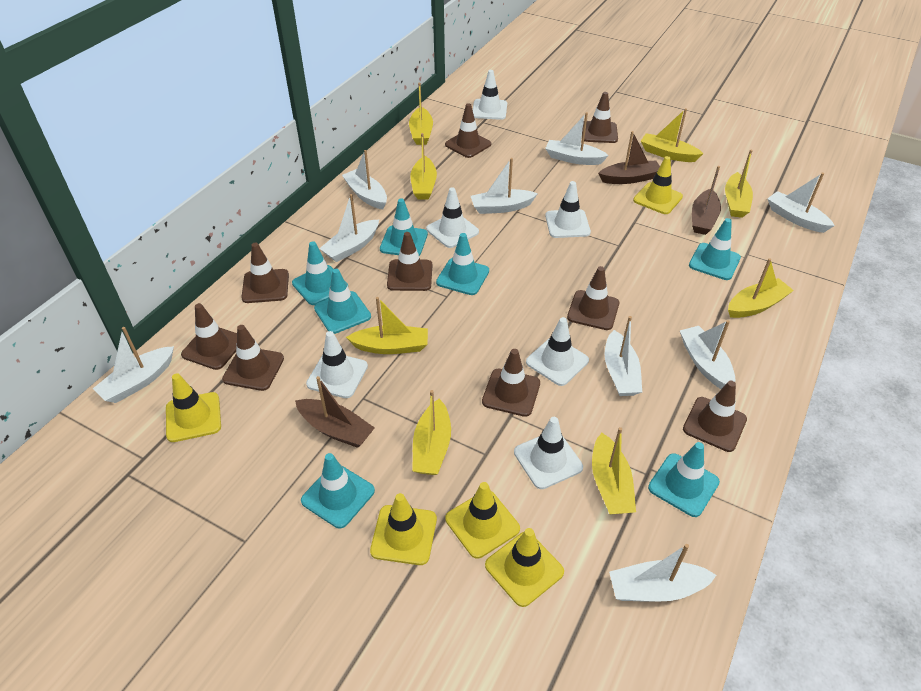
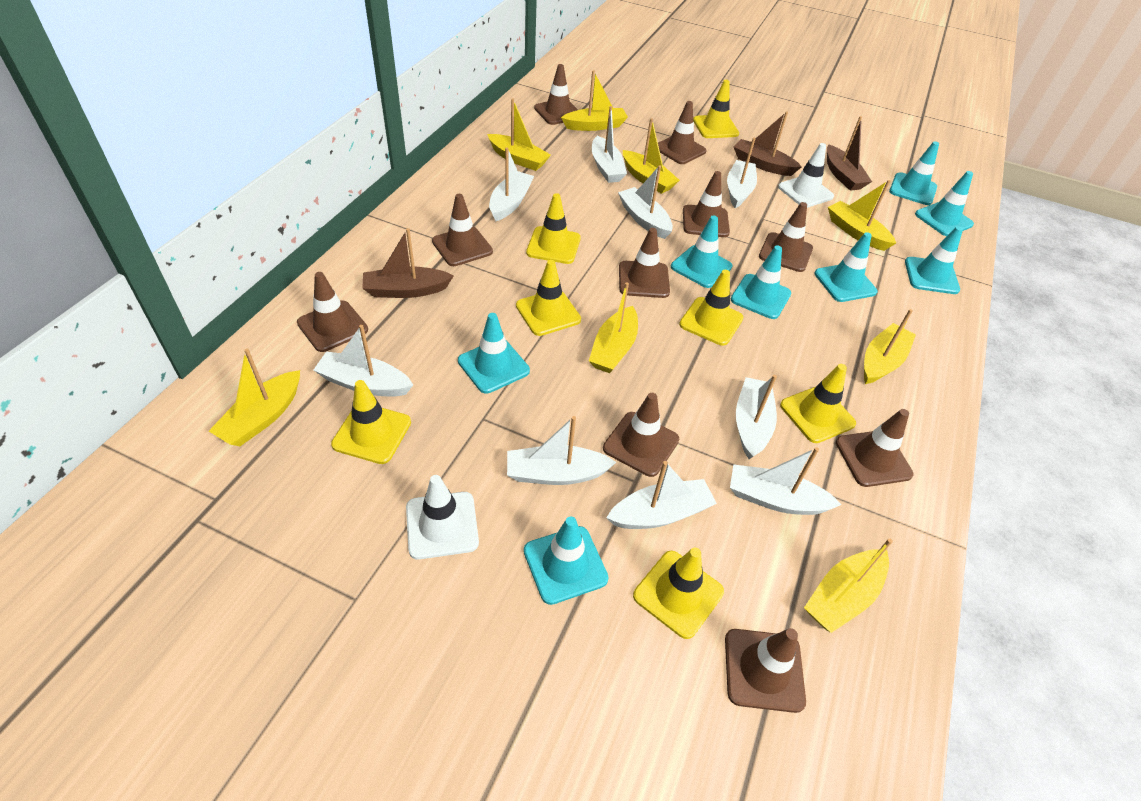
brown traffic cone: 9 -> 10
turquoise traffic cone: 7 -> 8
white traffic cone: 6 -> 2
yellow traffic cone: 5 -> 7

